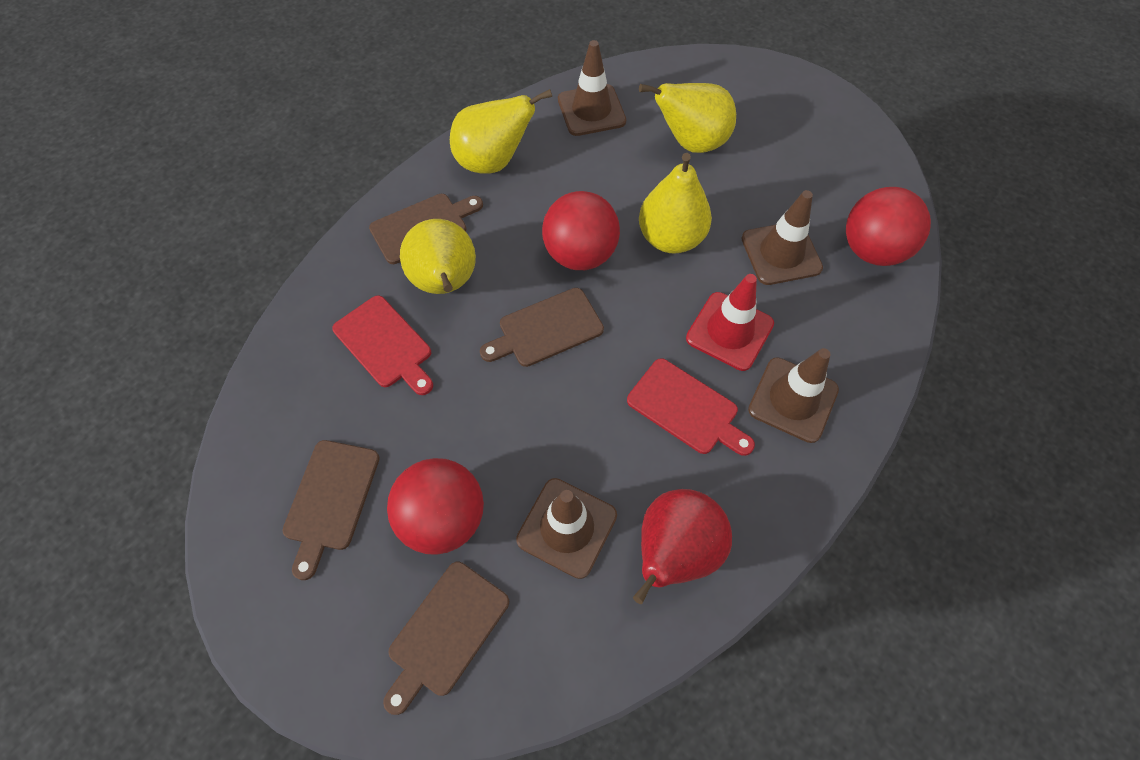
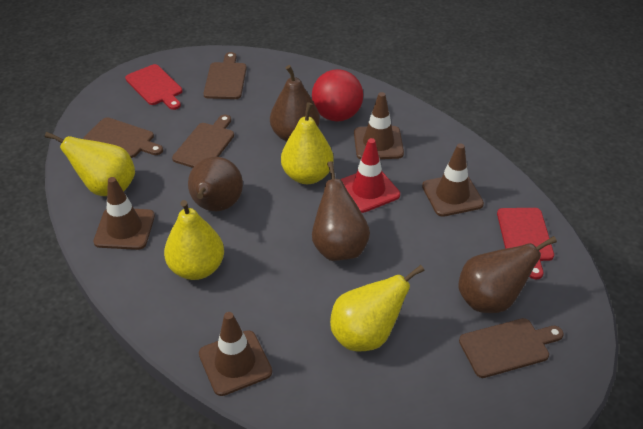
brown pear: 0 -> 4
red ball: 3 -> 1
red pear: 1 -> 0

